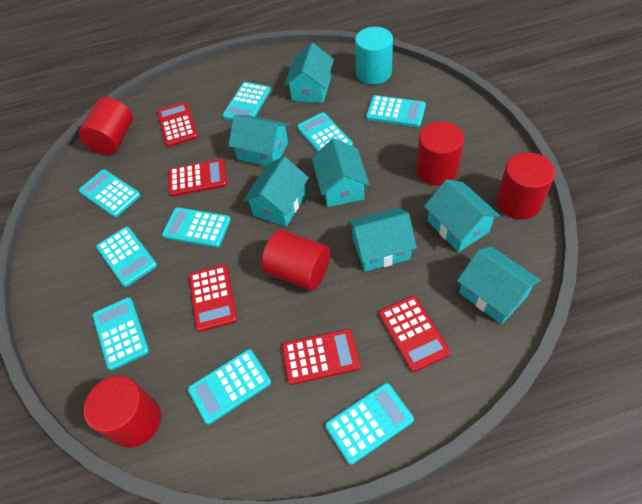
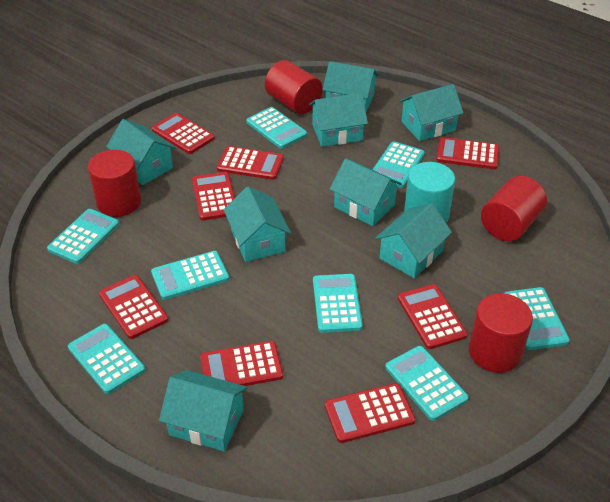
red calculator: 5 -> 8
red cylinder: 5 -> 4
turquoise calculator: 9 -> 8
turquoise house: 7 -> 8

